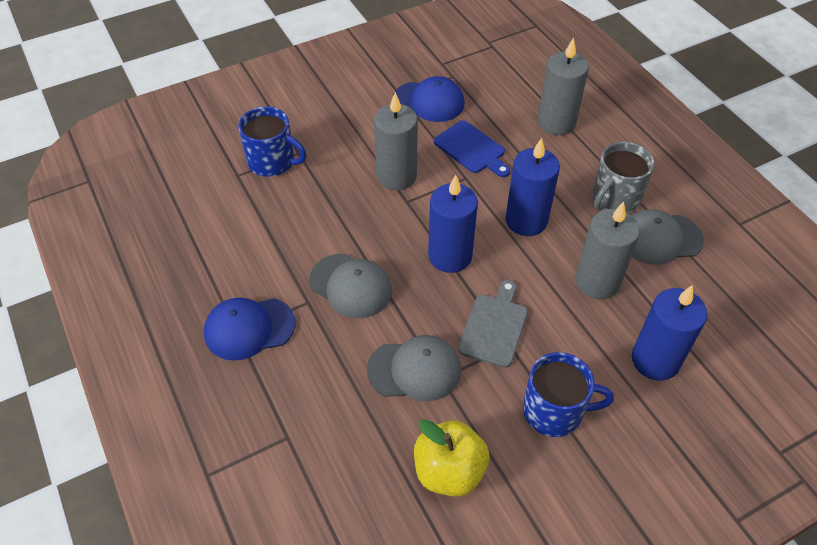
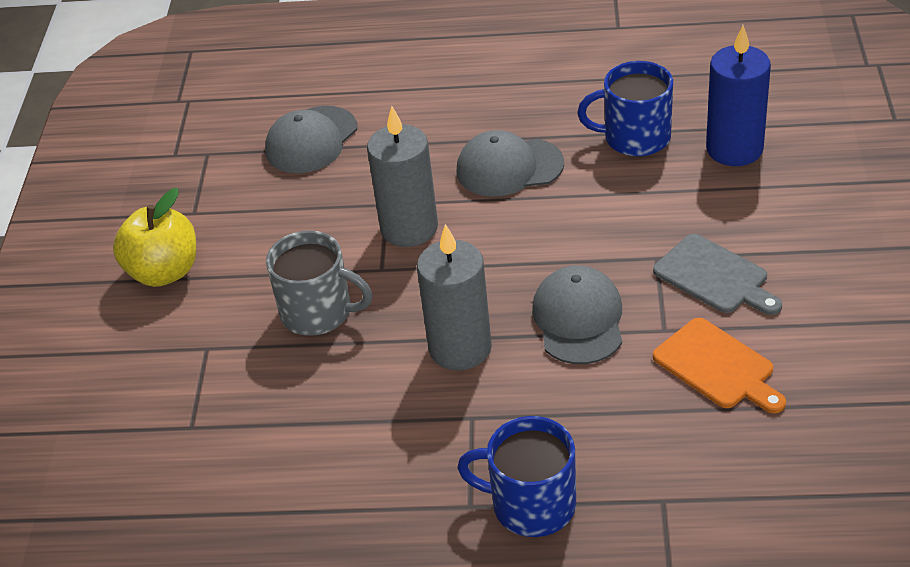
blue candle: 3 -> 1
blue cap: 2 -> 0
blue cutting board: 1 -> 0
grey candle: 3 -> 2
orange cutting board: 0 -> 1

